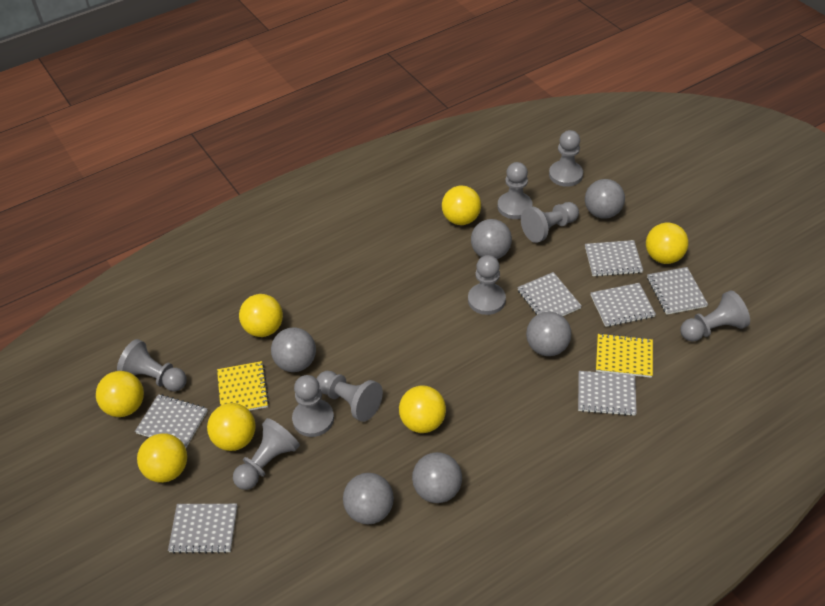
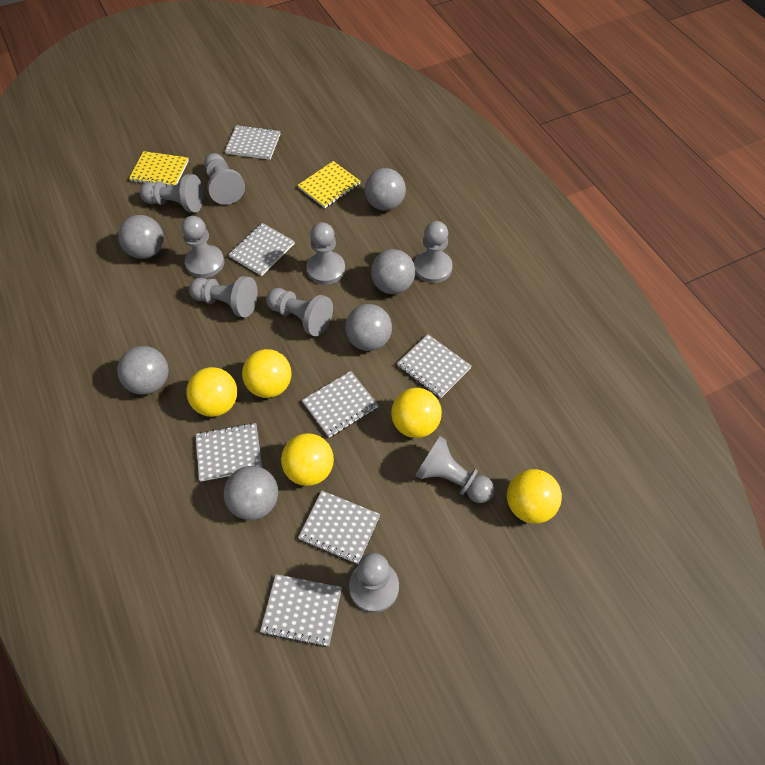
yellow ball: 7 -> 5

